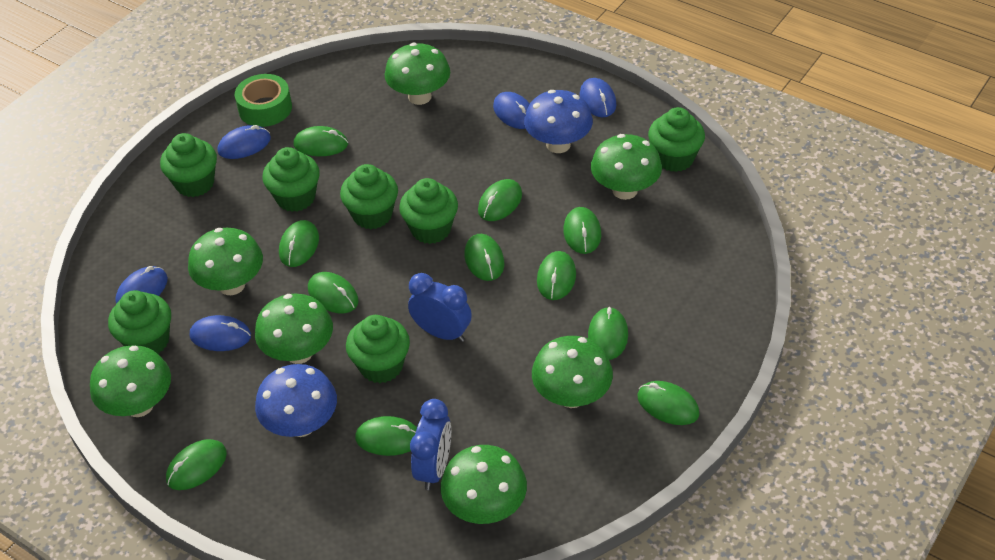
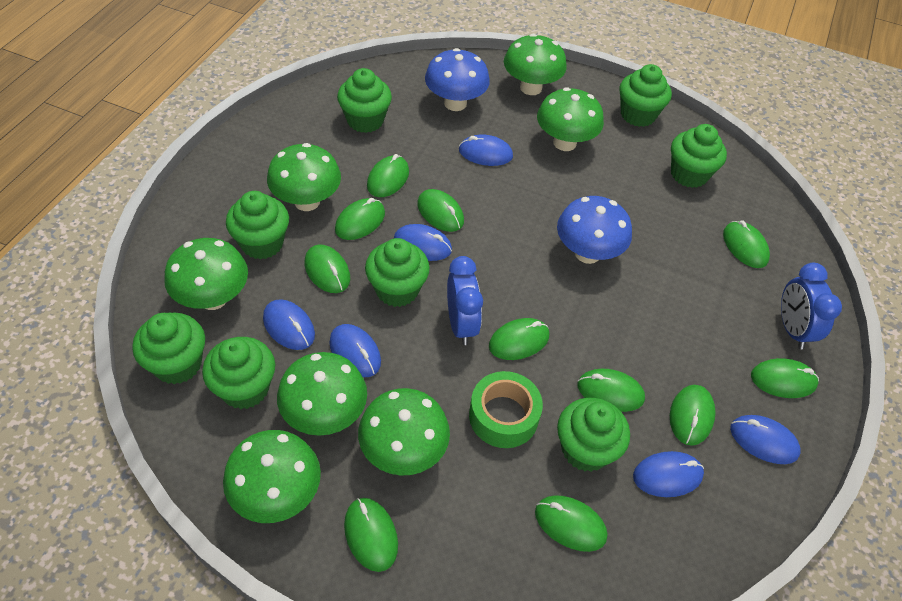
blue mouse: 5 -> 6
green cupcake: 7 -> 8

